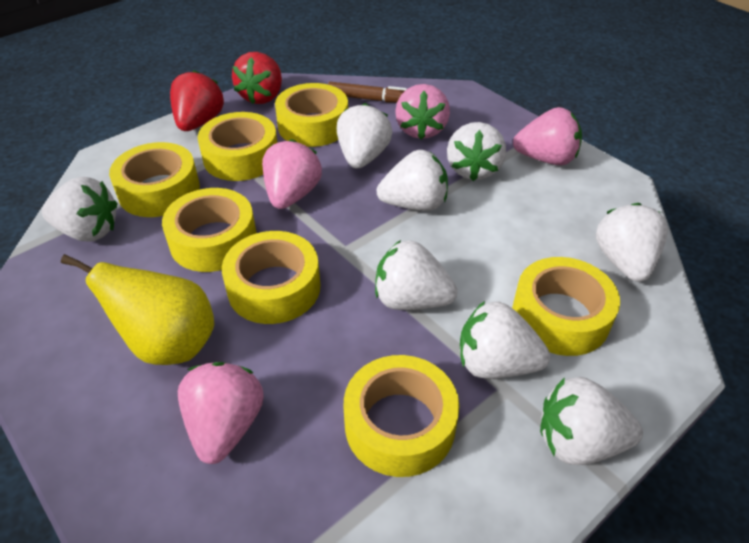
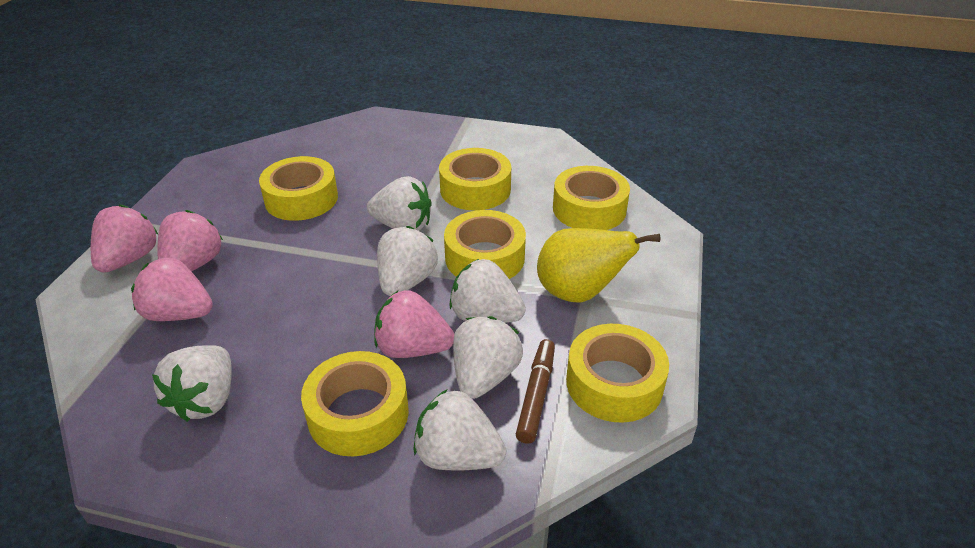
red strawberry: 2 -> 0
white strawberry: 8 -> 6
yellow tape: 7 -> 6

